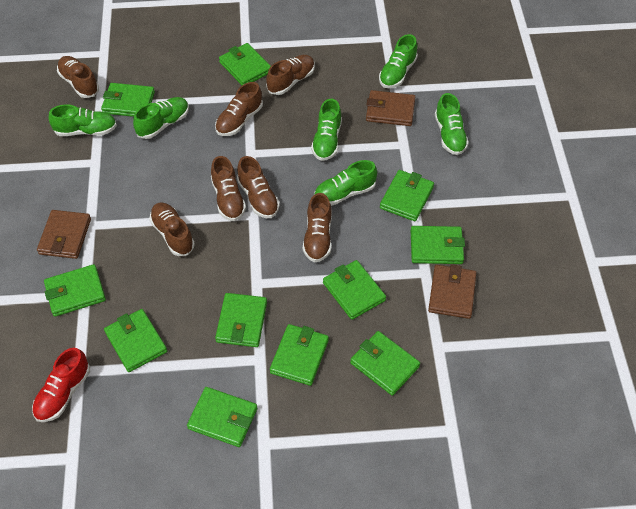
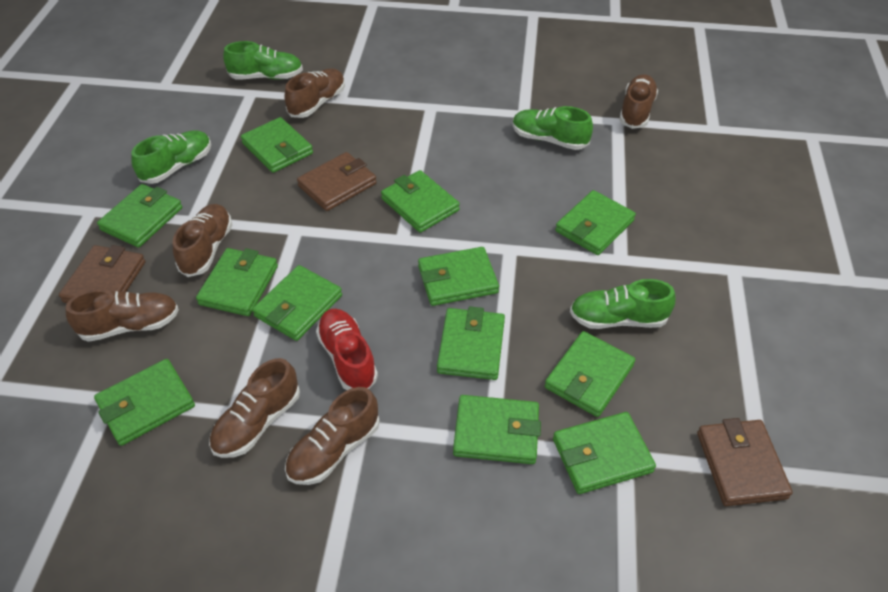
brown shoe: 7 -> 6
green shoe: 6 -> 4
green wallet: 11 -> 12

